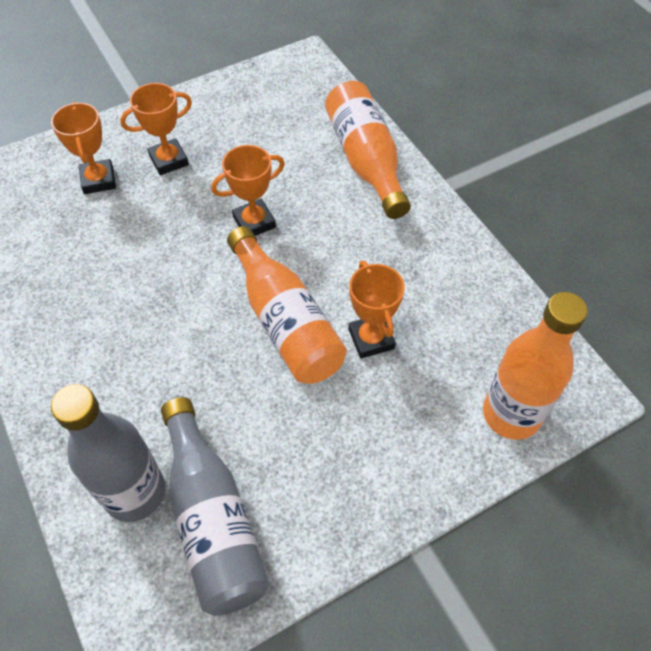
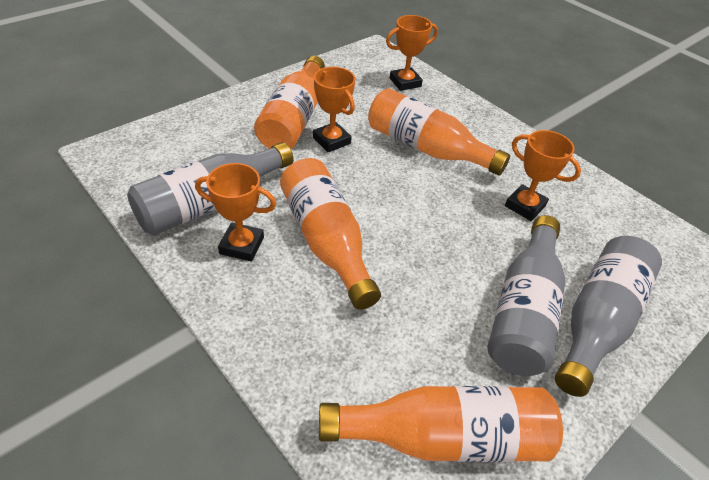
grey bottle: 2 -> 3
orange bottle: 3 -> 4

